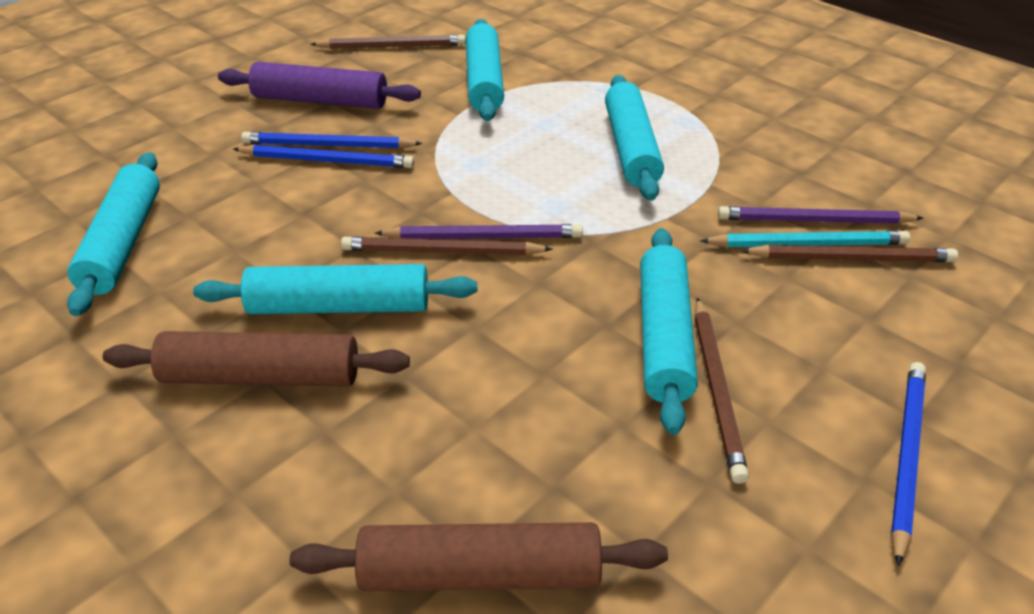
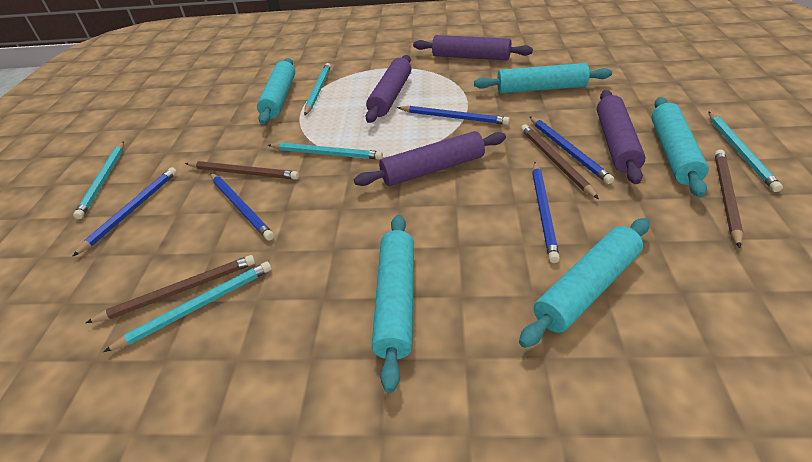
blue pencil: 3 -> 5
brown rolling pin: 2 -> 0
purple pencil: 2 -> 0
purple rolling pin: 1 -> 4
turquoise pencil: 1 -> 5

